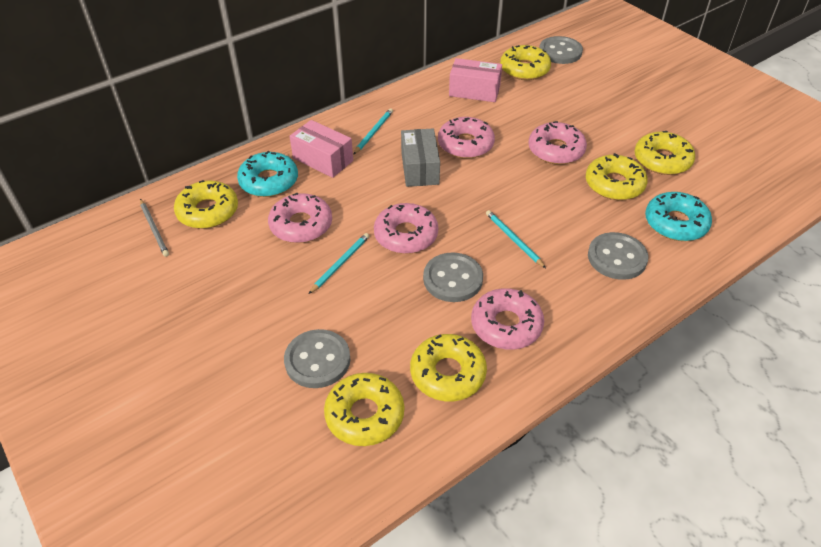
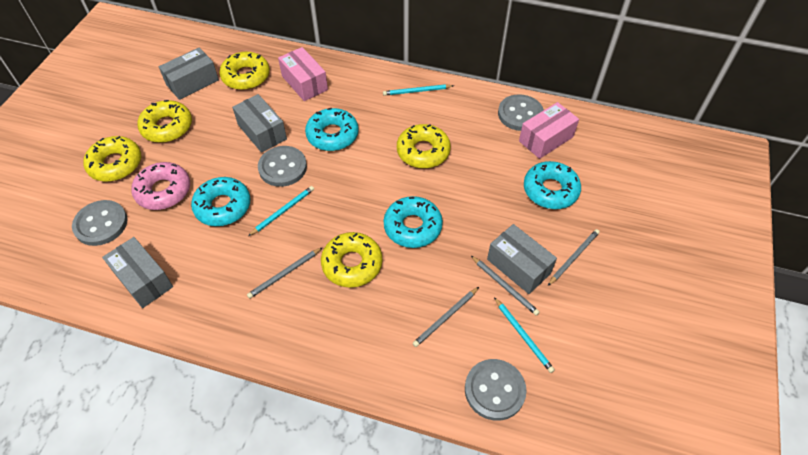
grey box: 1 -> 4
grey pencil: 1 -> 4
pink donut: 5 -> 1
turquoise donut: 2 -> 4
yellow donut: 6 -> 5

